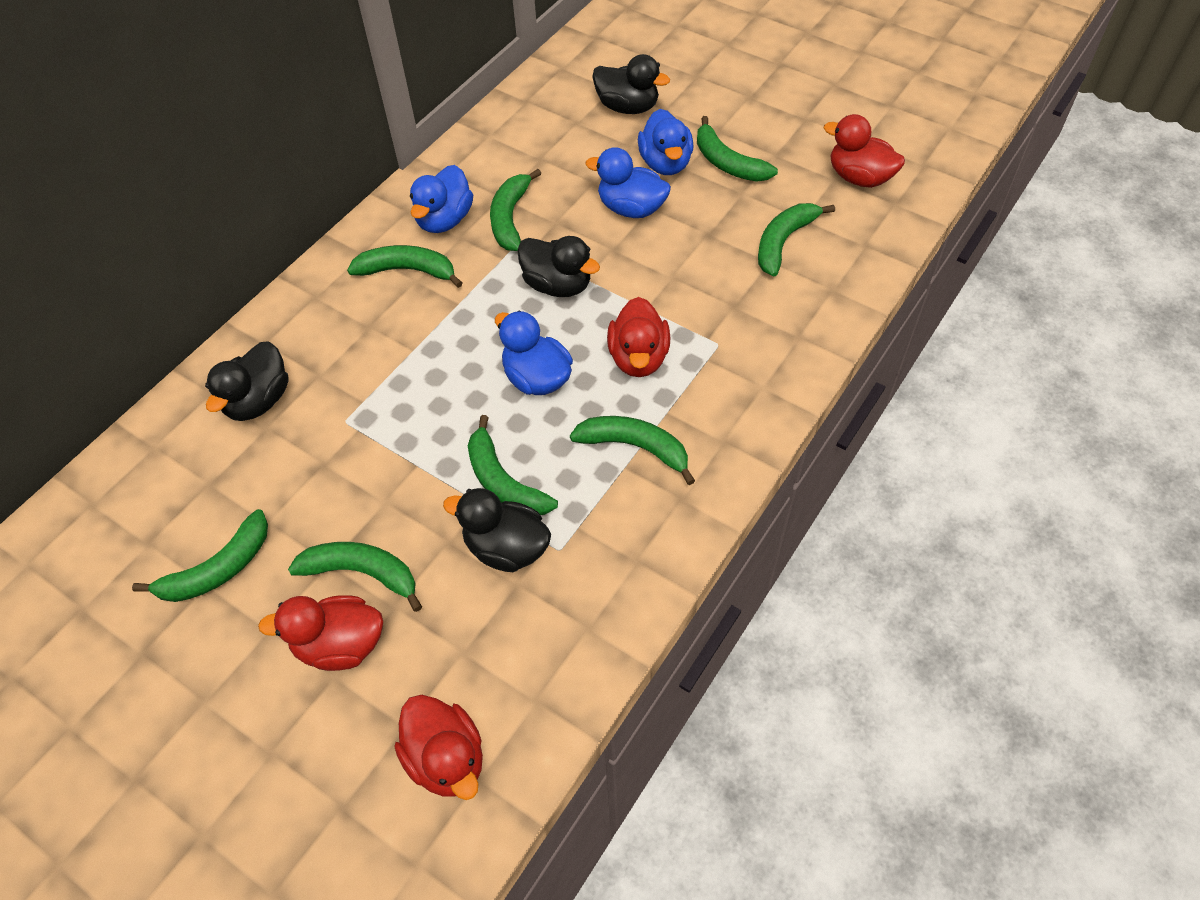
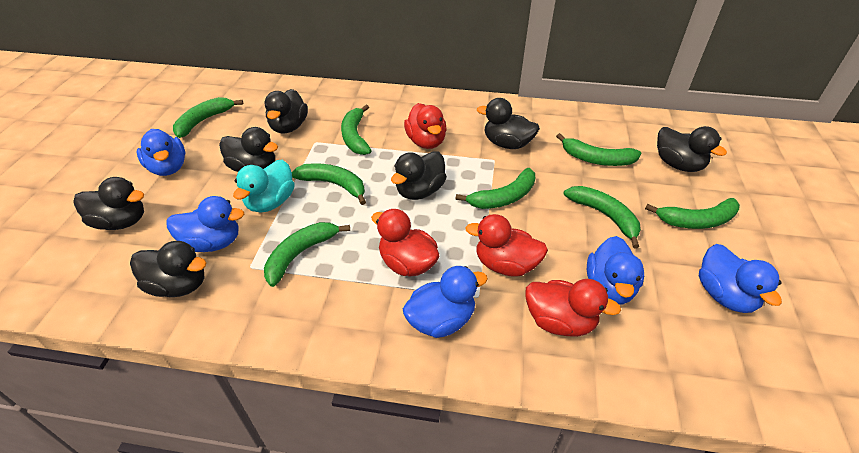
black duck: 4 -> 7
blue duck: 4 -> 5
turquoise duck: 0 -> 1

